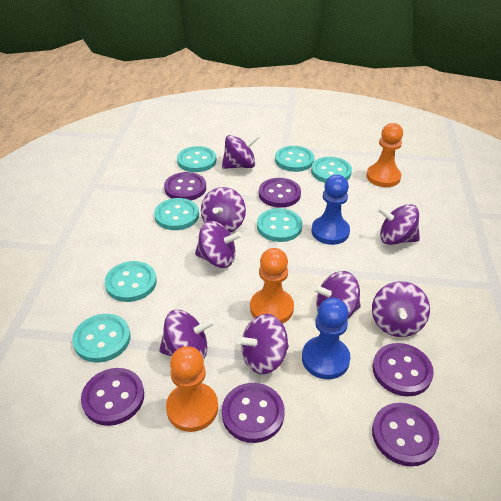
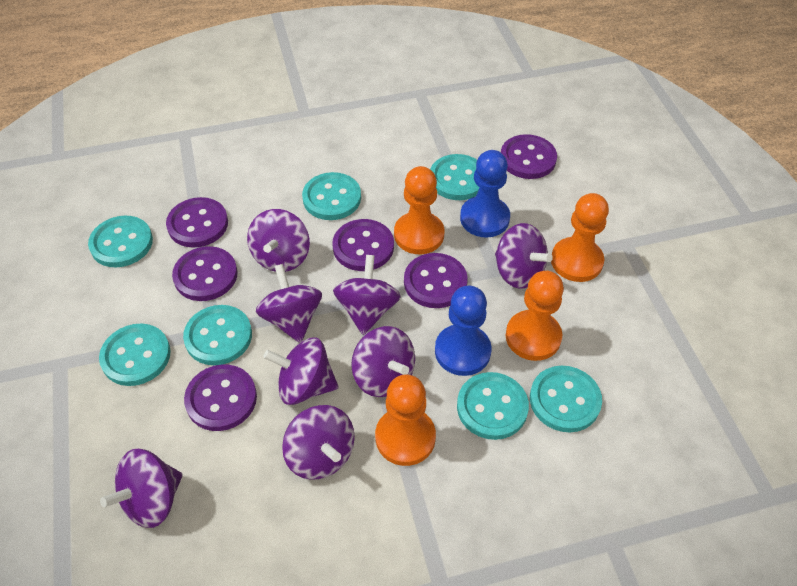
orange pawn: 3 -> 4

